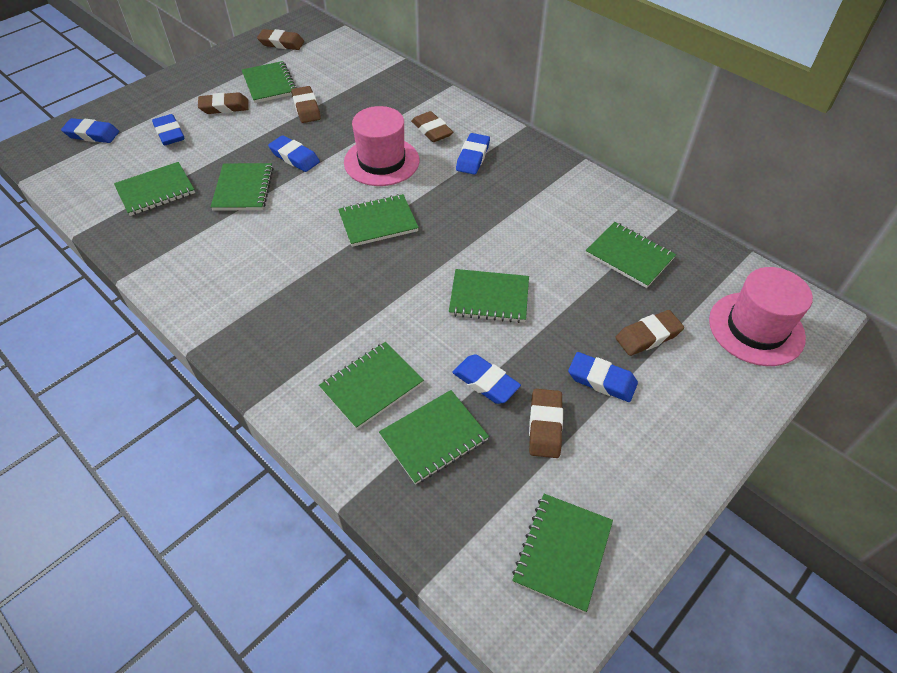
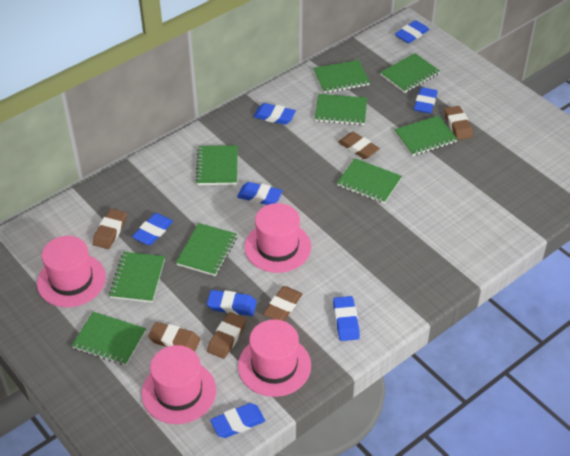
blue eraser: 6 -> 8
pink hat: 2 -> 4

